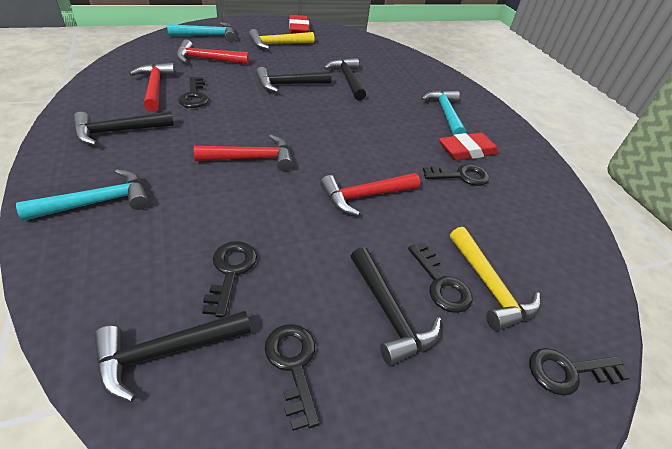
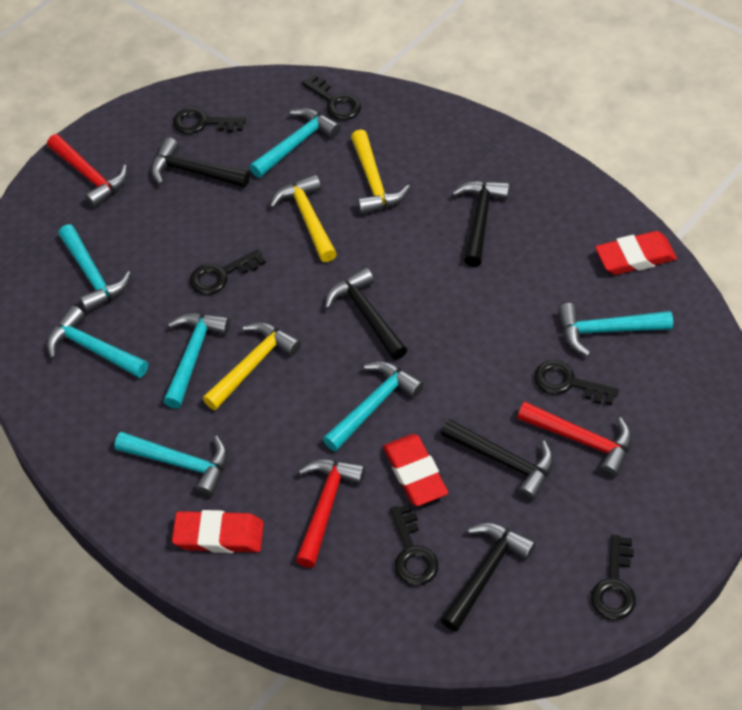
red eraser: 2 -> 3
red hammer: 4 -> 3
turquoise hammer: 3 -> 7
yellow hammer: 2 -> 3

